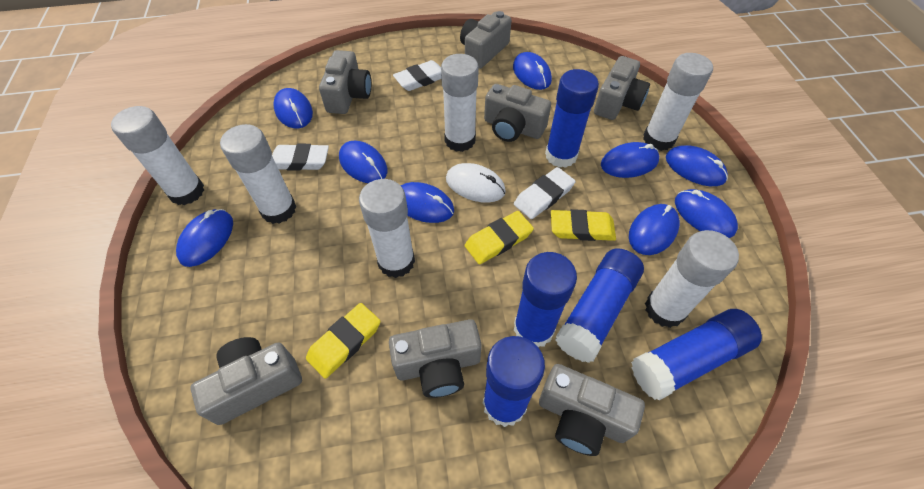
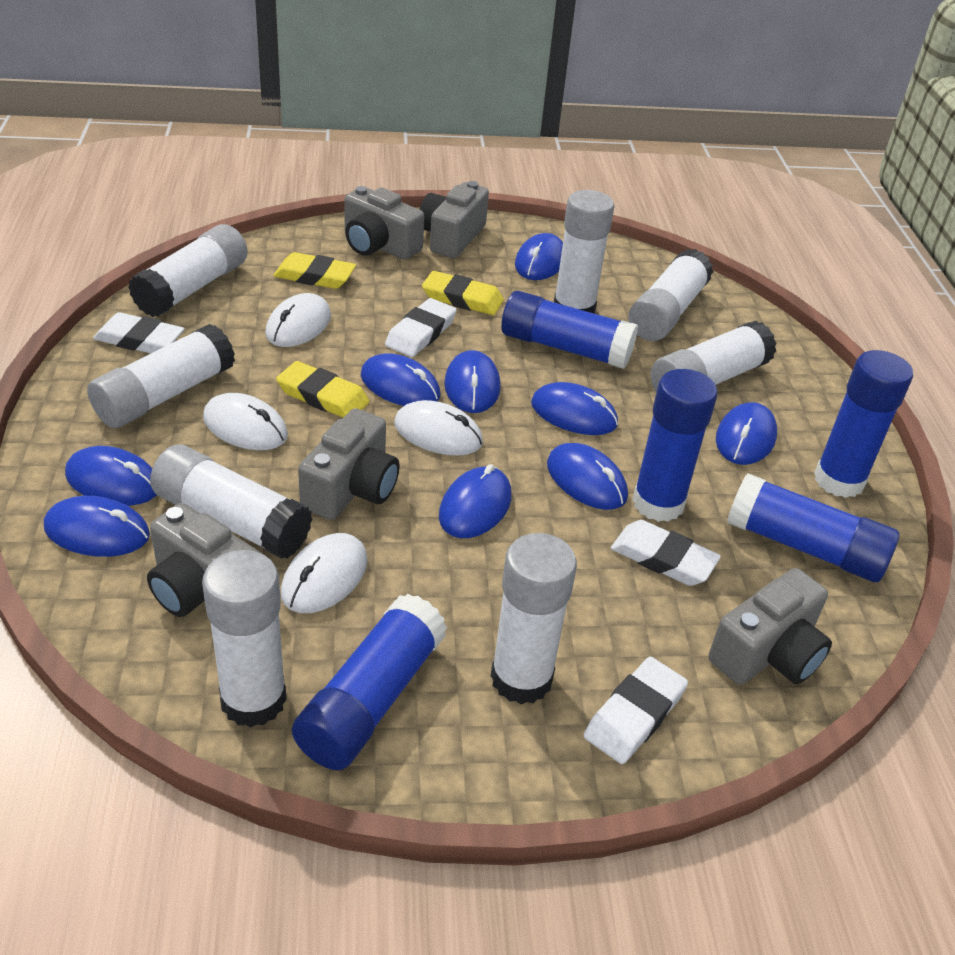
grey camera: 7 -> 5
white eraser: 3 -> 4
white glue stick: 6 -> 8
white mouse: 1 -> 4

